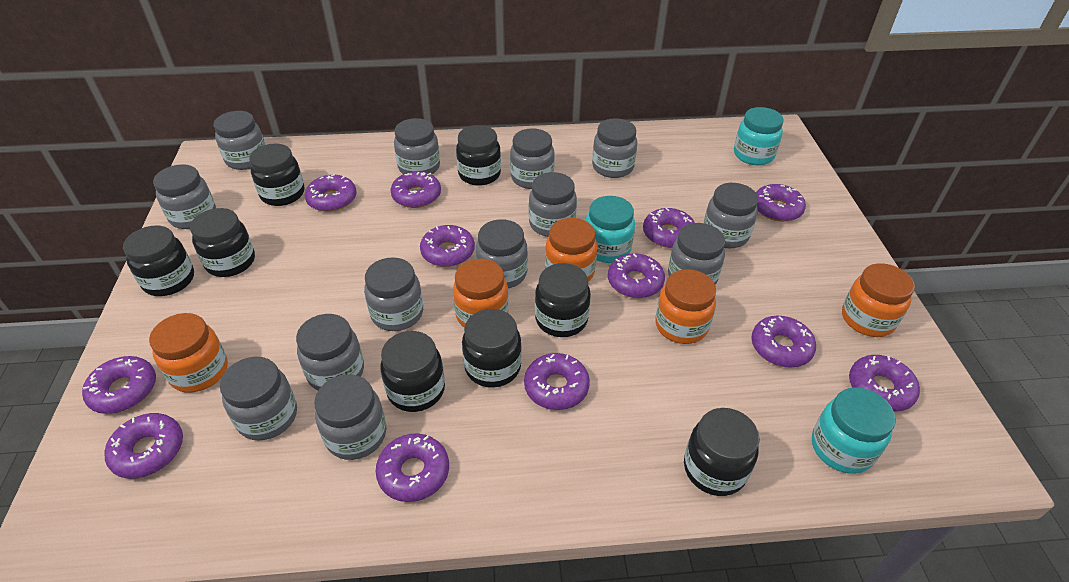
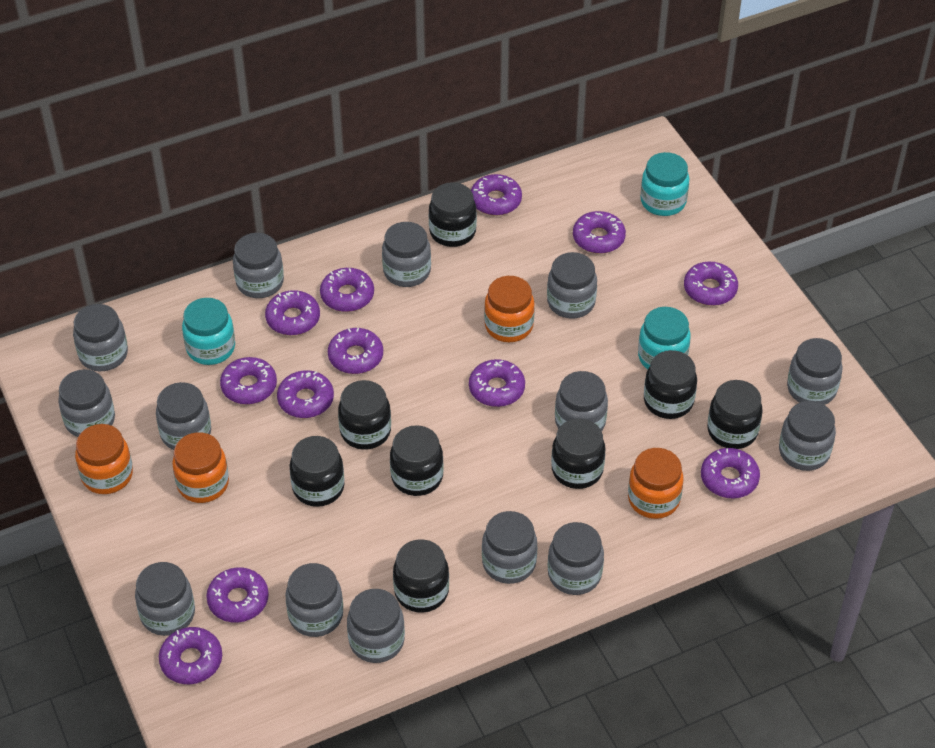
grey jar: 13 -> 14
orange jar: 5 -> 4

